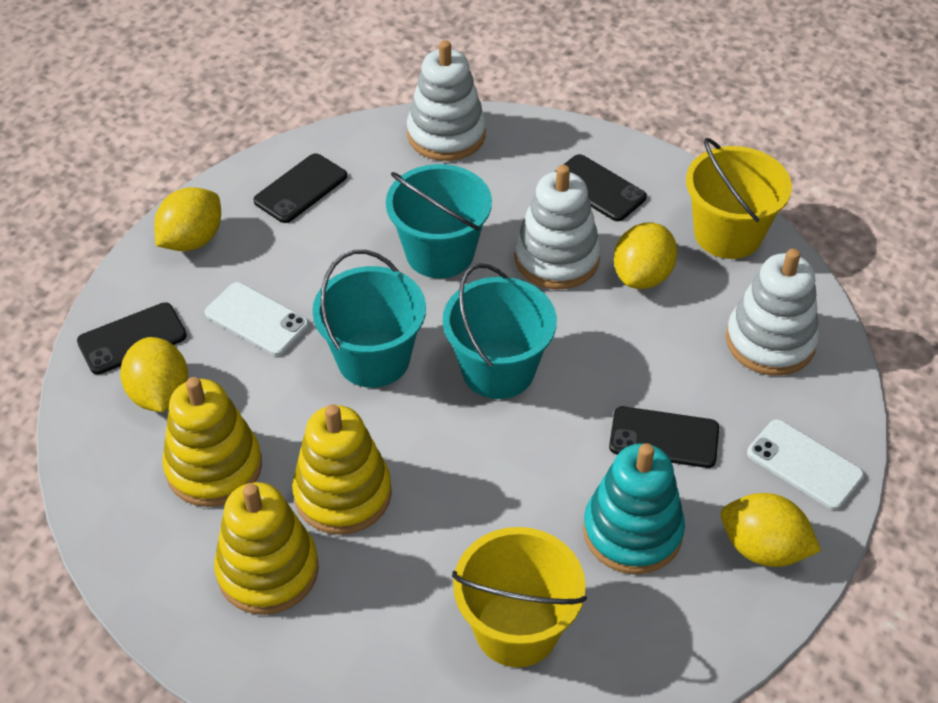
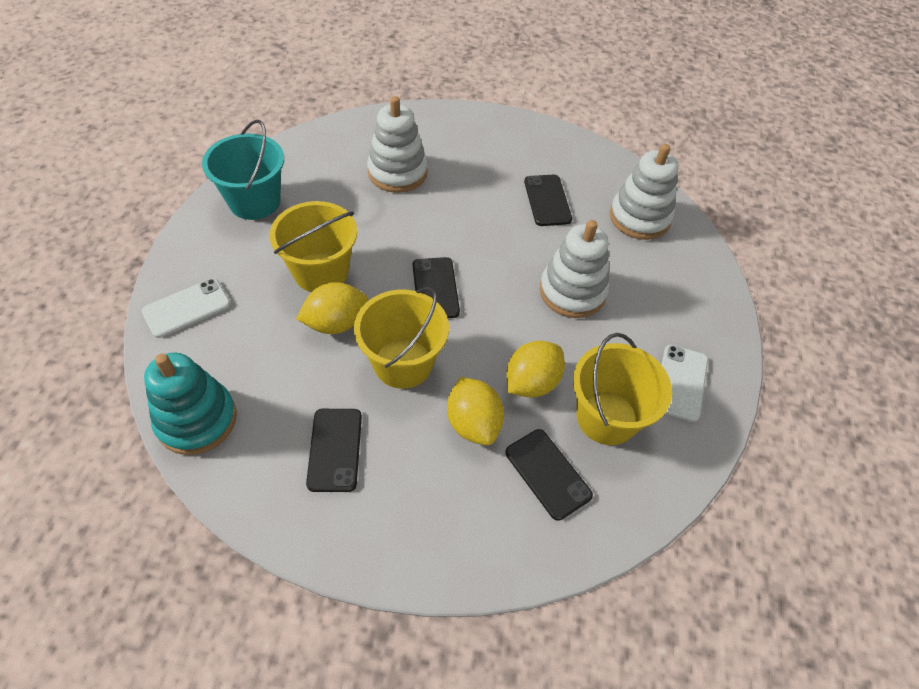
turquoise bucket: 3 -> 1
yellow bucket: 2 -> 3
yellow lemon: 4 -> 3
yellow stacking toy: 3 -> 0

